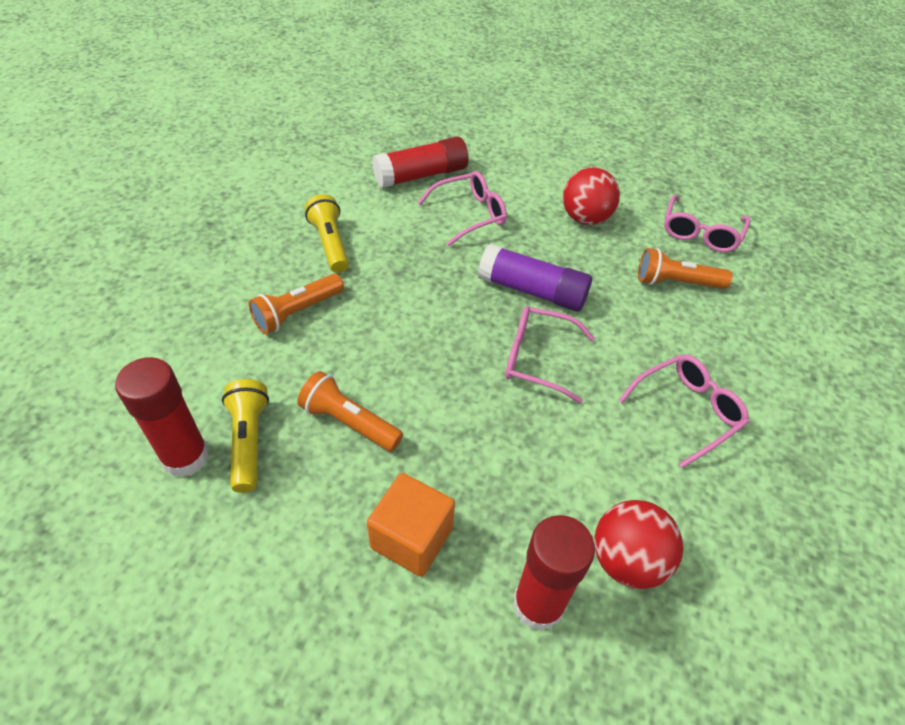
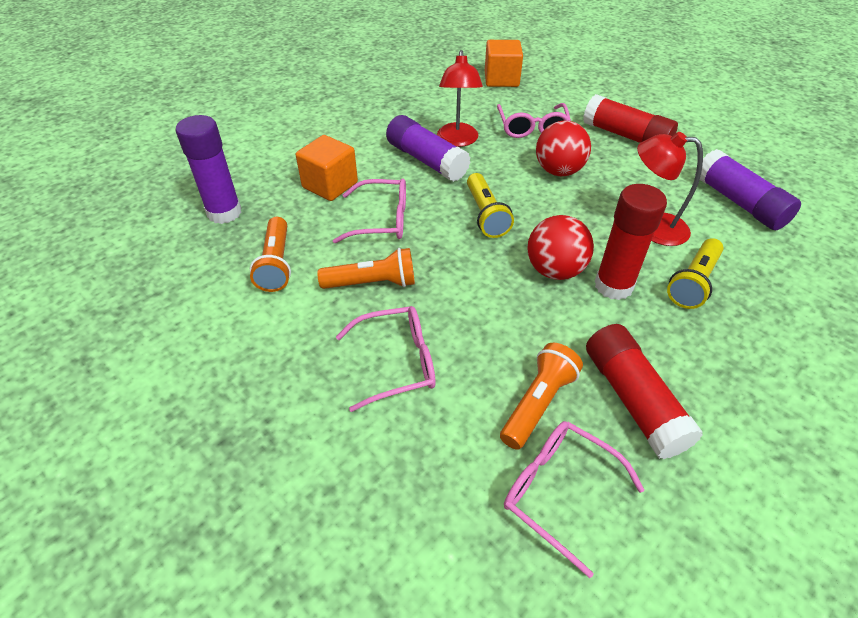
orange cube: 1 -> 2
purple glue stick: 1 -> 3
red lamp: 0 -> 2

